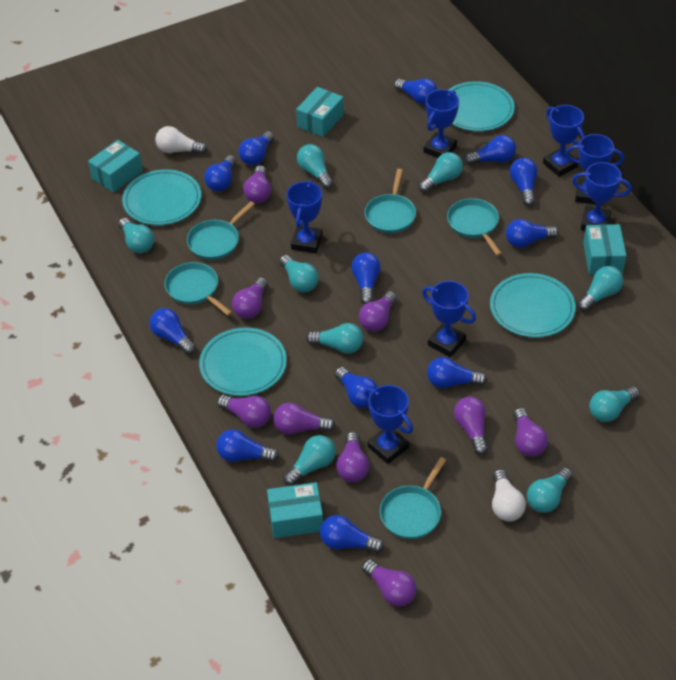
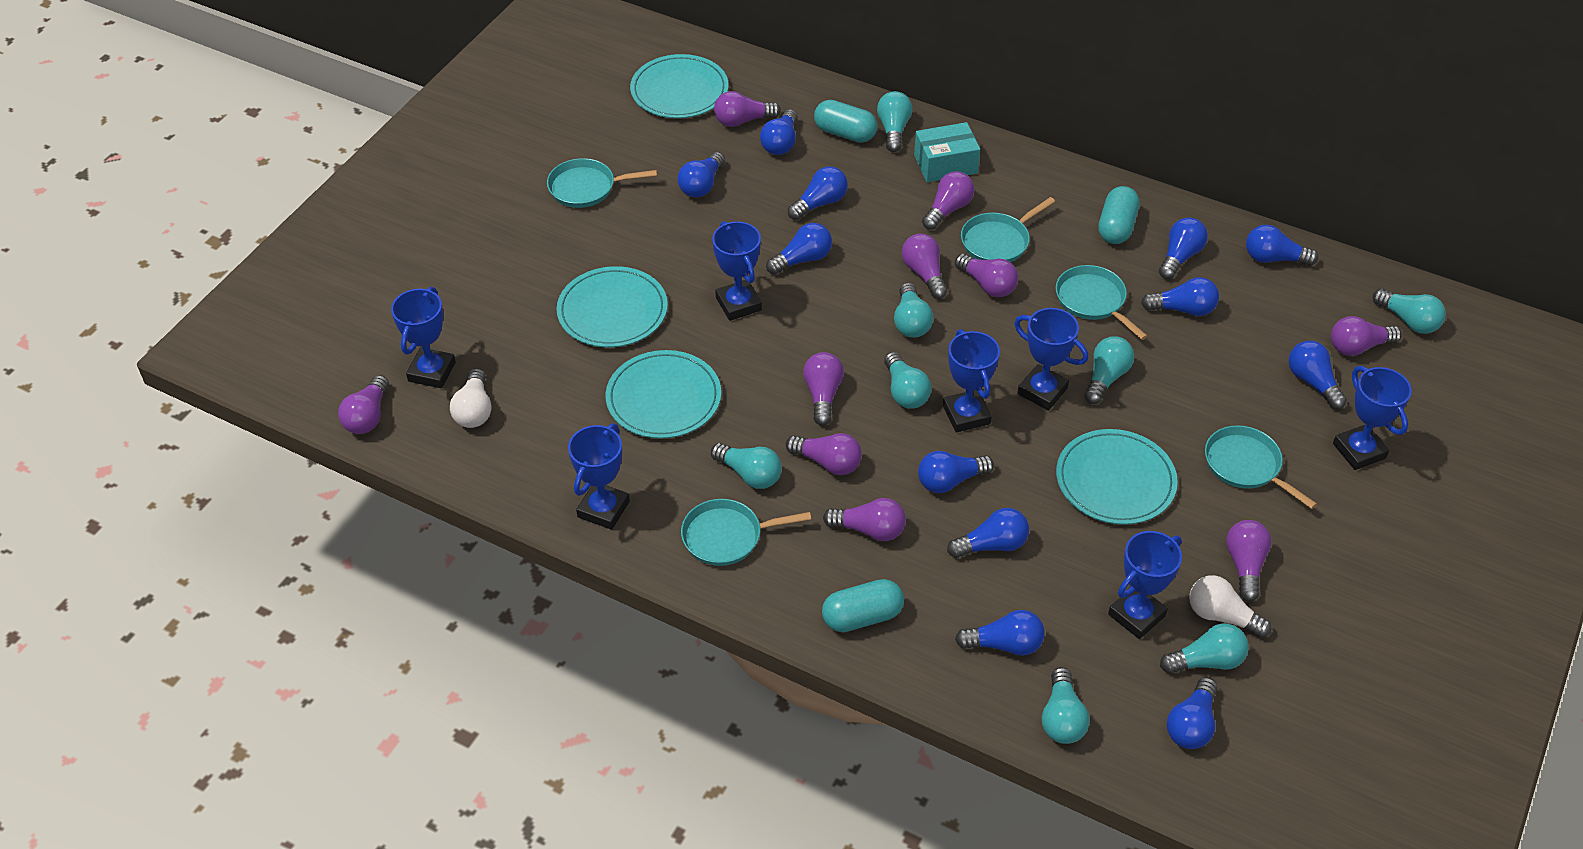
purple light bulb: 9 -> 10
turquoise box: 4 -> 1
turquoise capsule: 0 -> 3
turquoise light bulb: 9 -> 8

